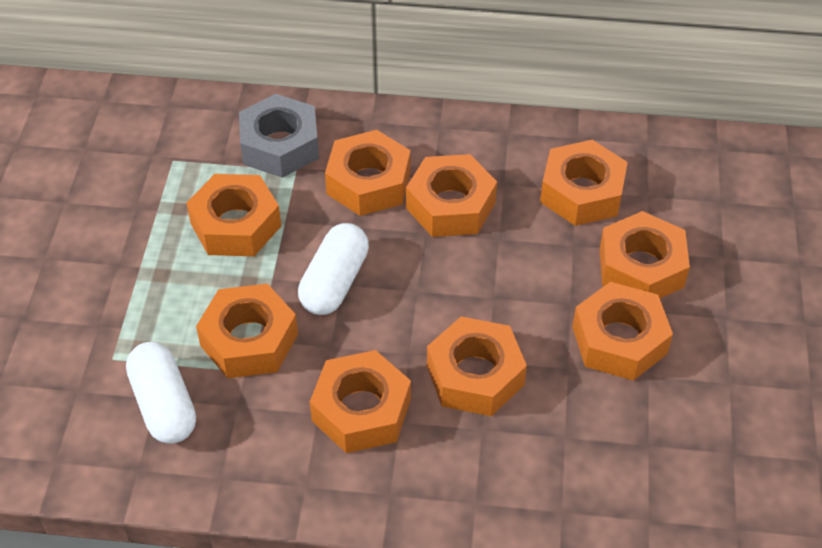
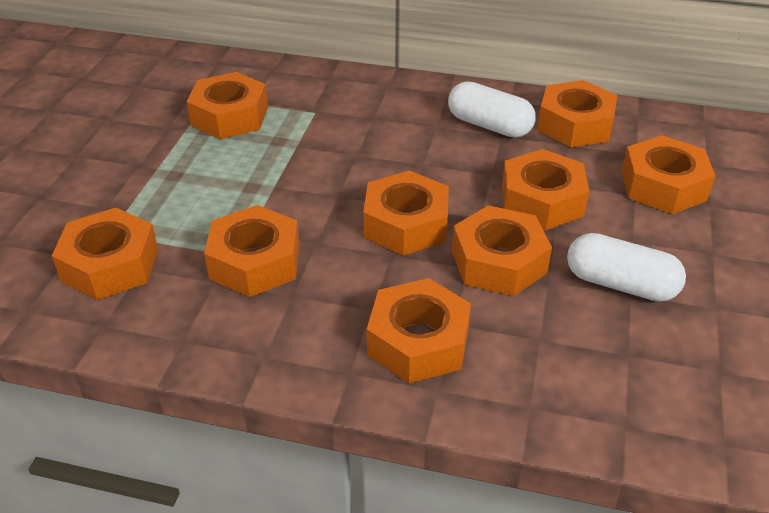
grey nut: 1 -> 0

